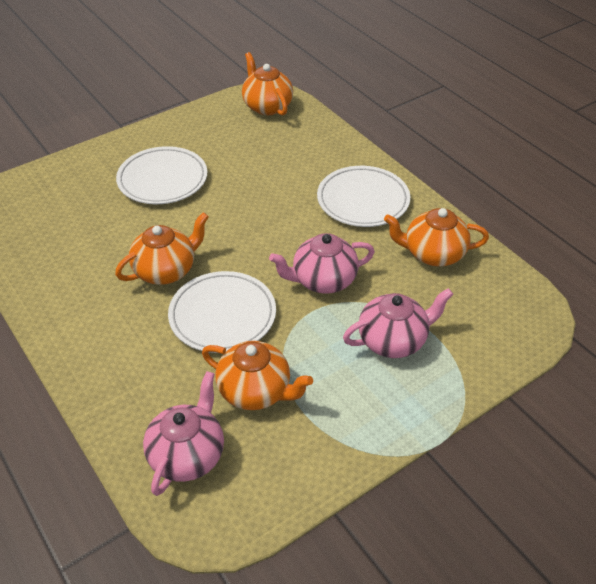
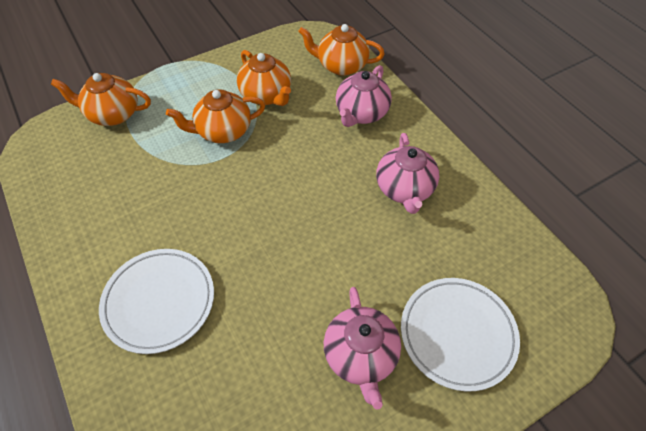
white plate: 3 -> 2

